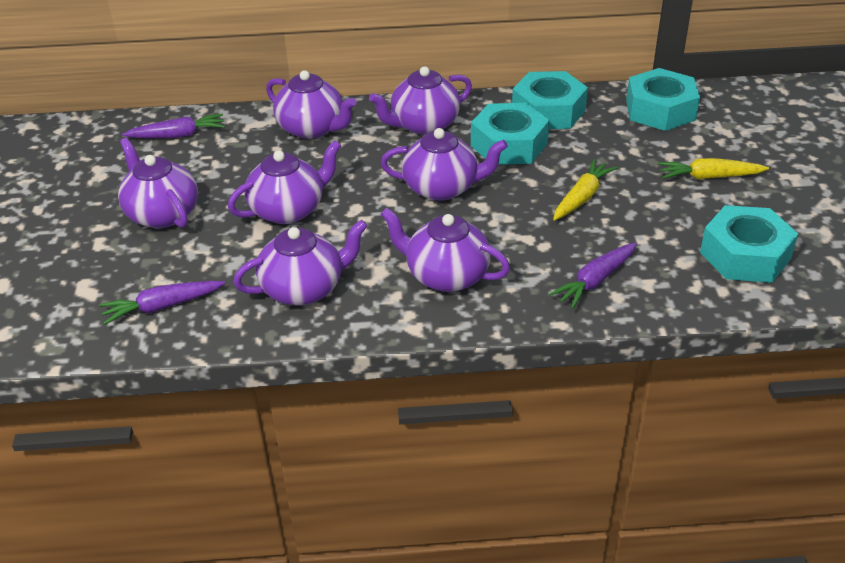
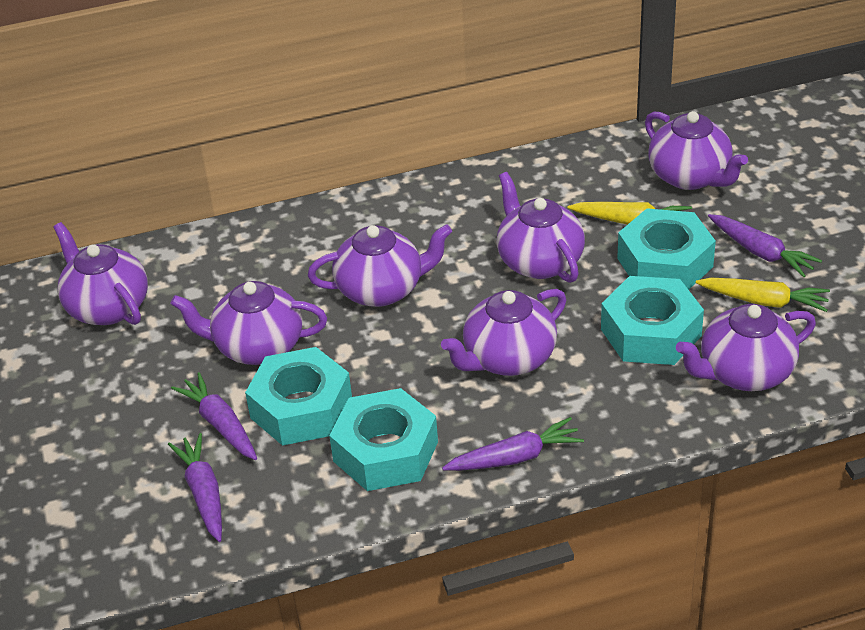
purple carrot: 3 -> 4

